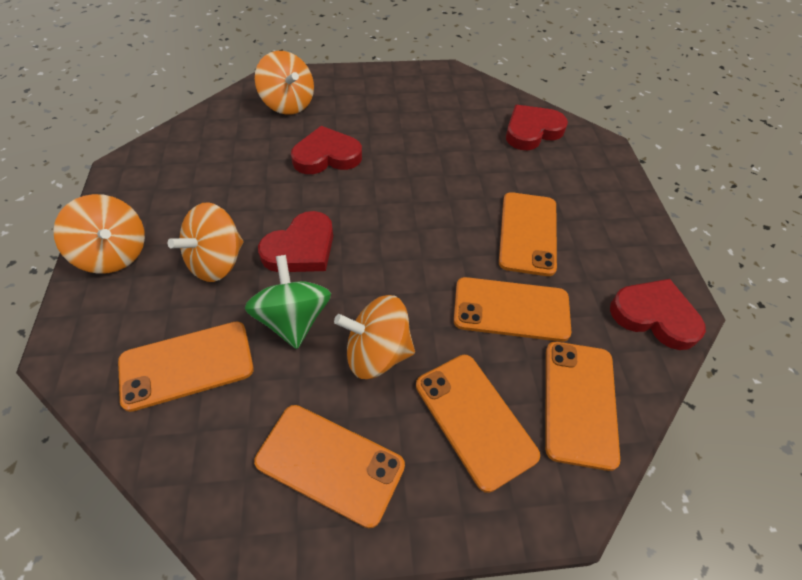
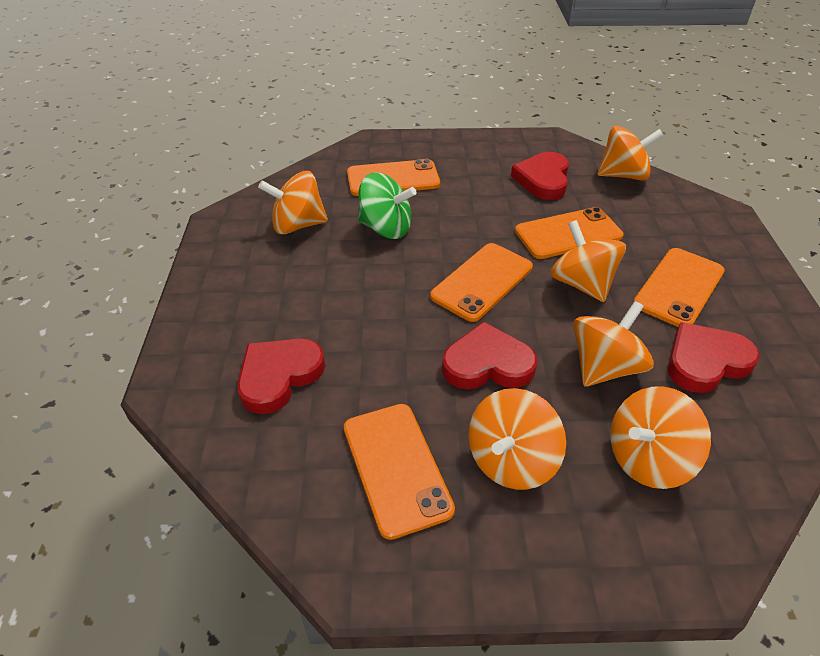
orange phone: 6 -> 5
orange spinning top: 4 -> 6

